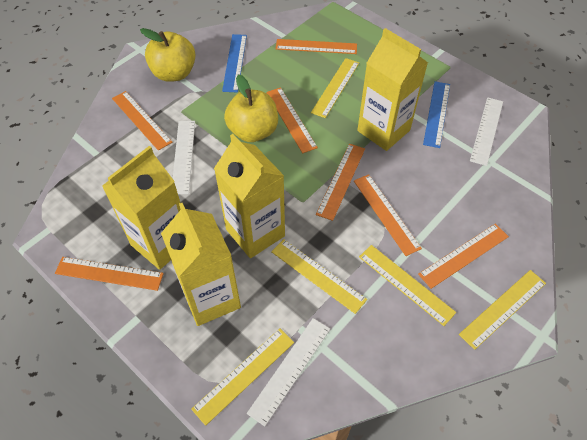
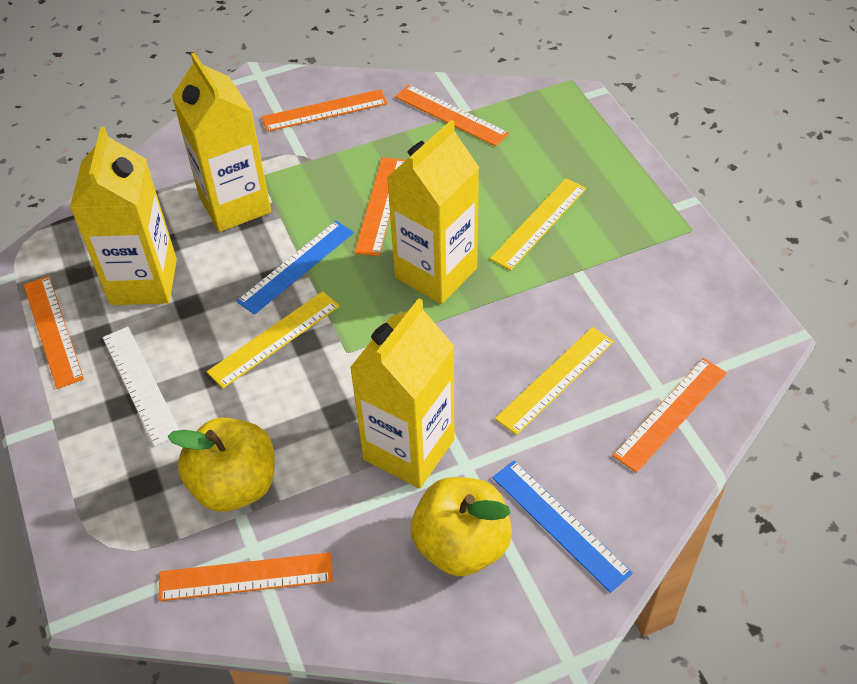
orange ruler: 7 -> 6
white ruler: 3 -> 1
yellow ruler: 5 -> 3

